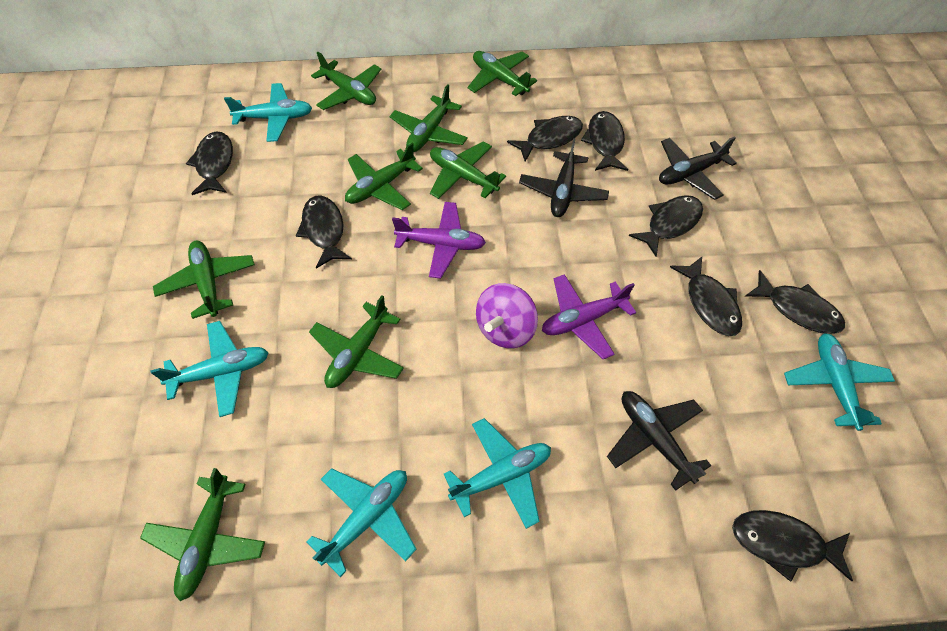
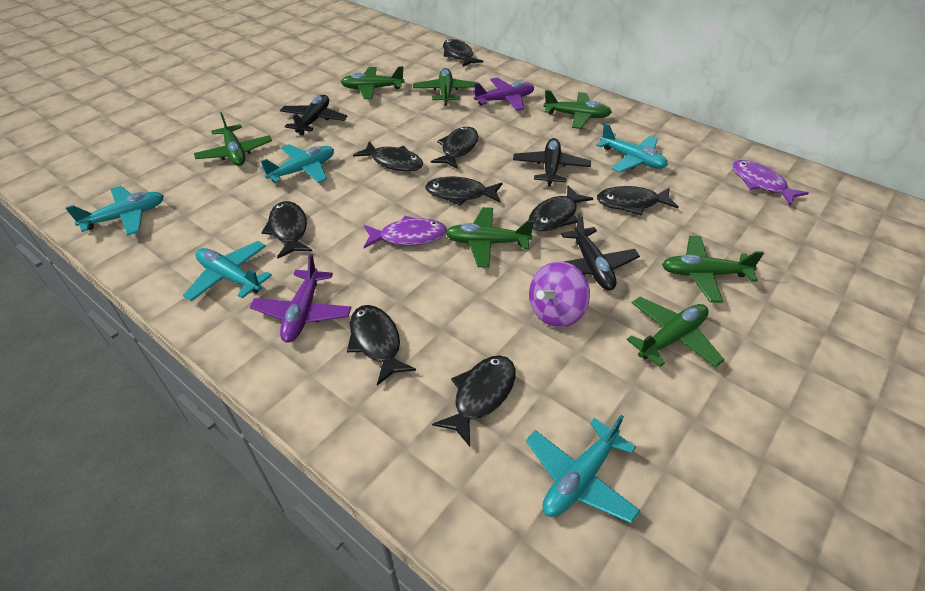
black fish: 8 -> 9
green plane: 8 -> 7
purple fish: 0 -> 2

